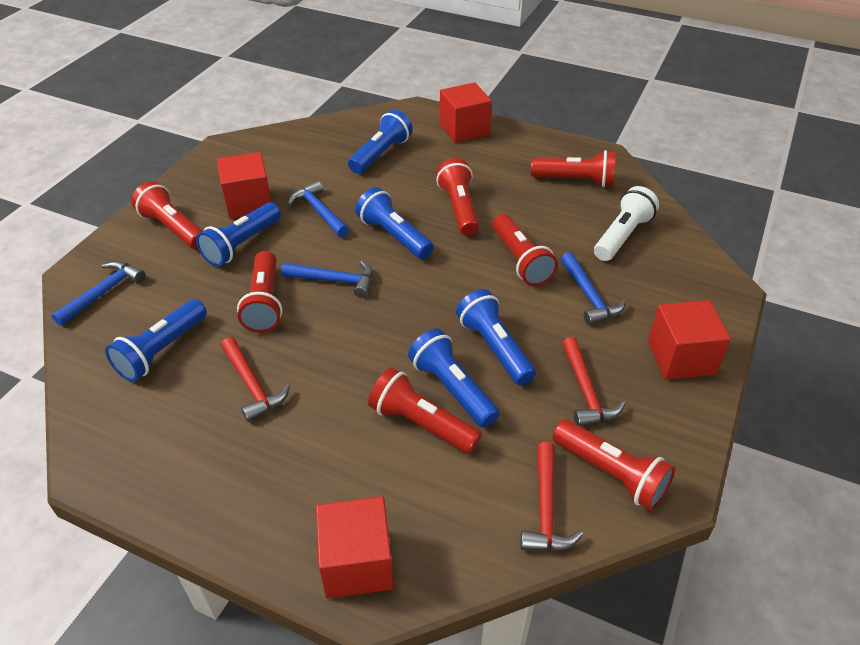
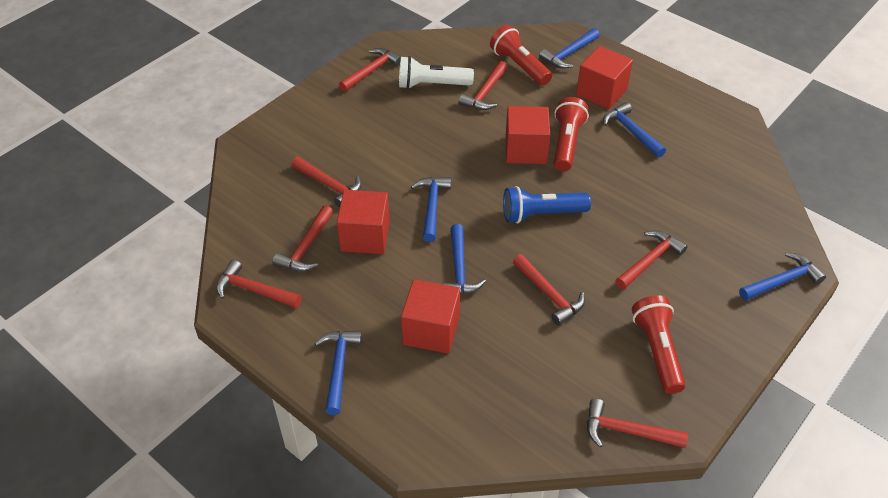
blue flashlight: 6 -> 1
blue hammer: 4 -> 6
red flashlight: 7 -> 3
red hammer: 3 -> 8

